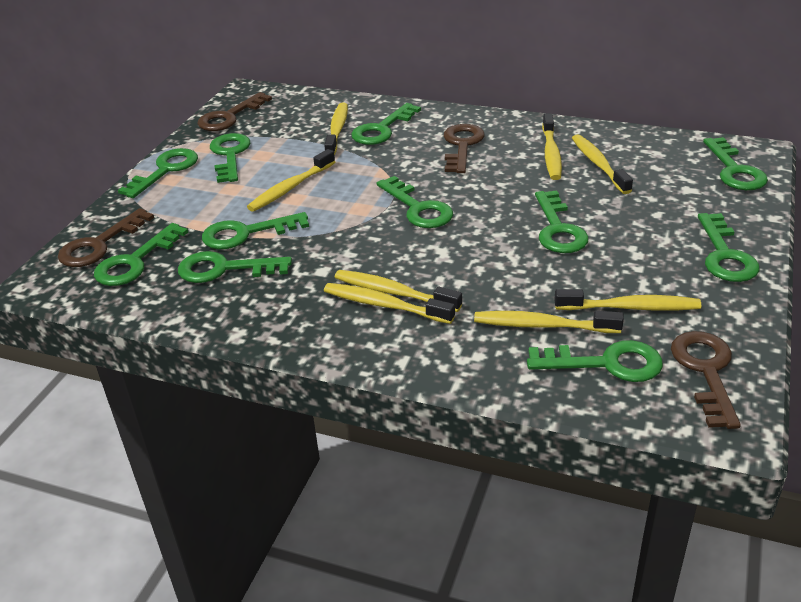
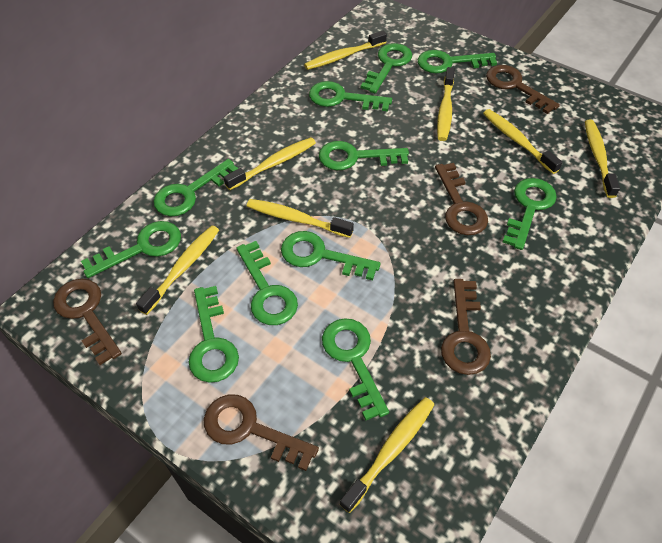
brown key: 4 -> 5

